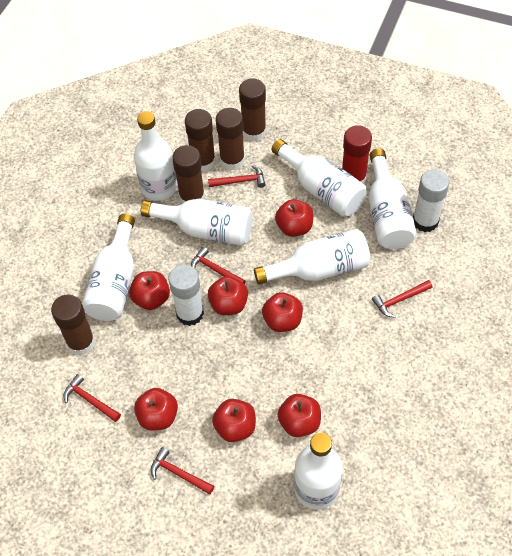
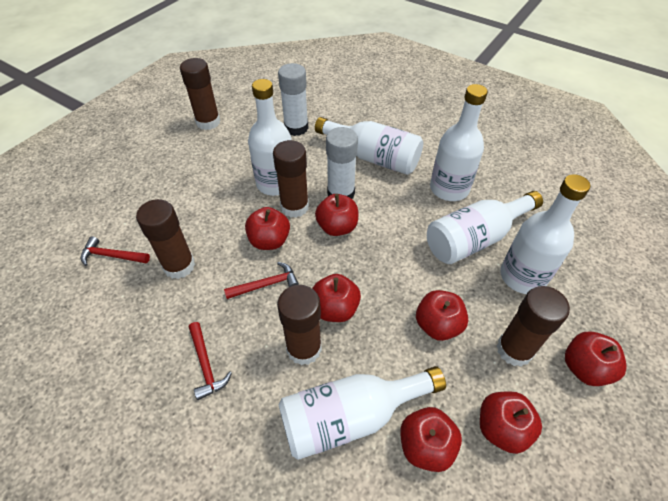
red glue stick: 1 -> 0
red hammer: 5 -> 3
white bottle: 7 -> 6

